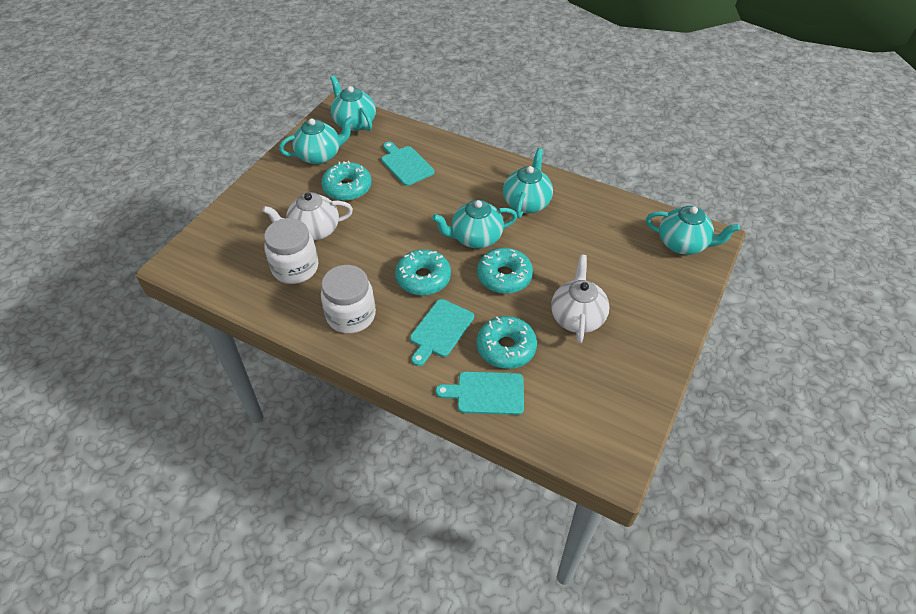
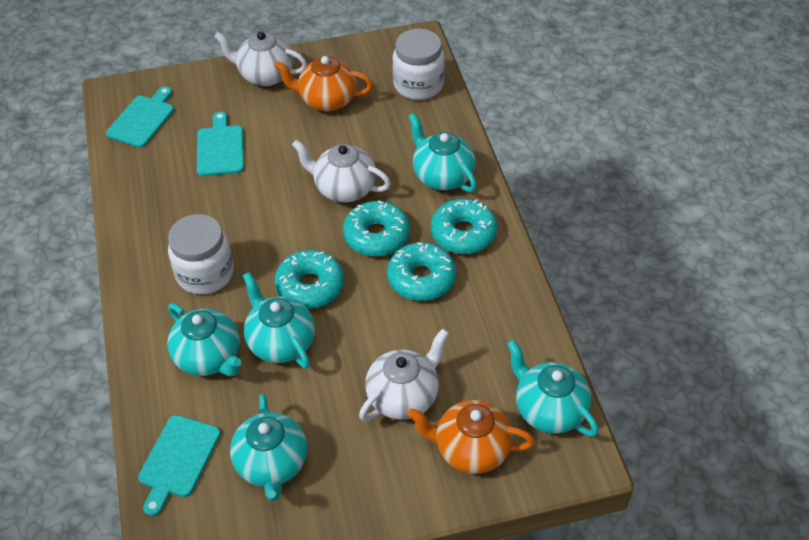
orange teapot: 0 -> 2
white teapot: 2 -> 3

